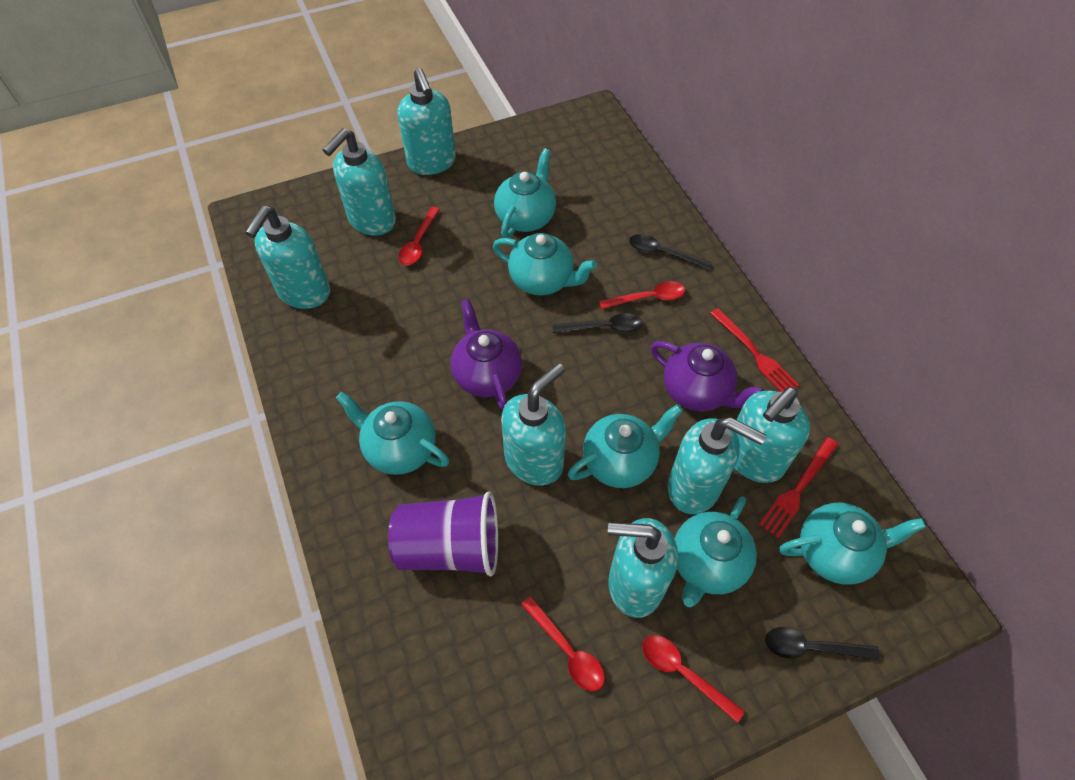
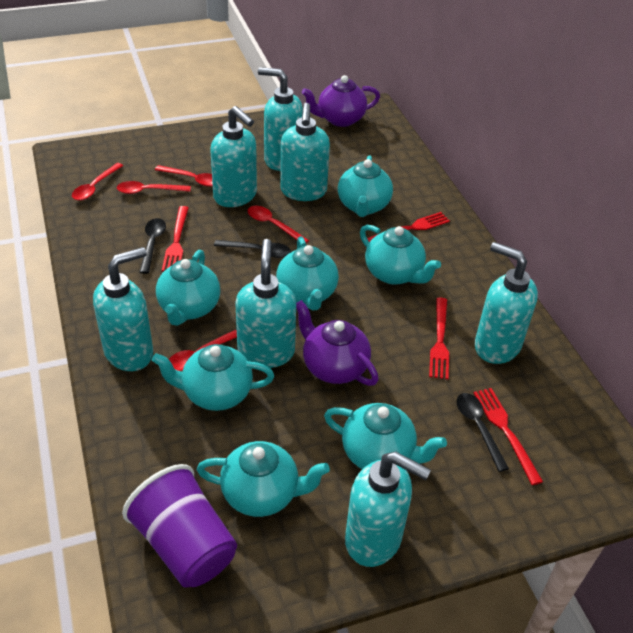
red fork: 2 -> 4
red spoon: 4 -> 5
turquoise teapot: 6 -> 7

